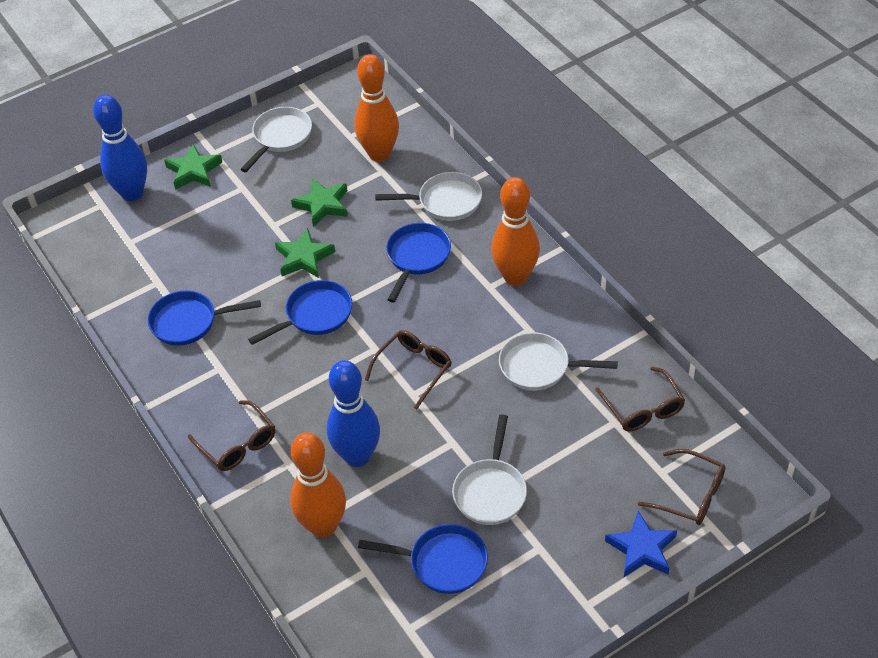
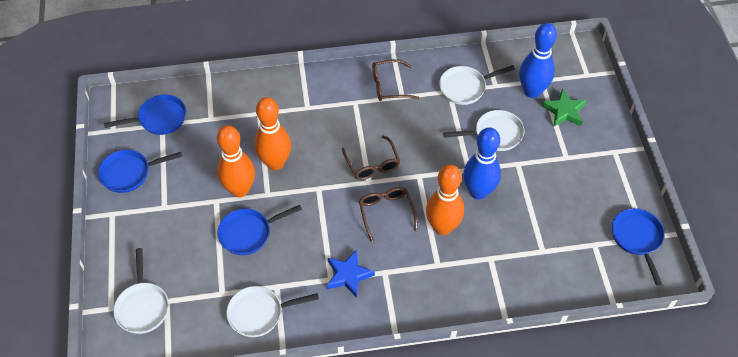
brown glasses: 4 -> 3
green star: 3 -> 1

